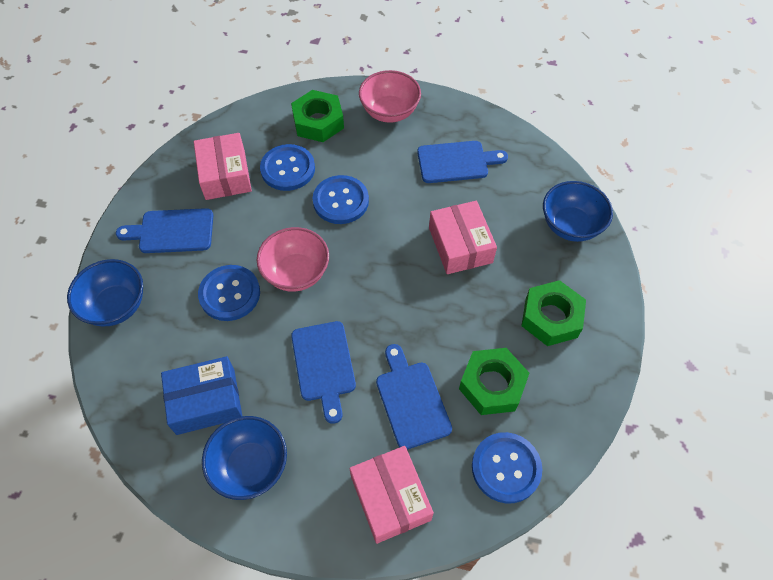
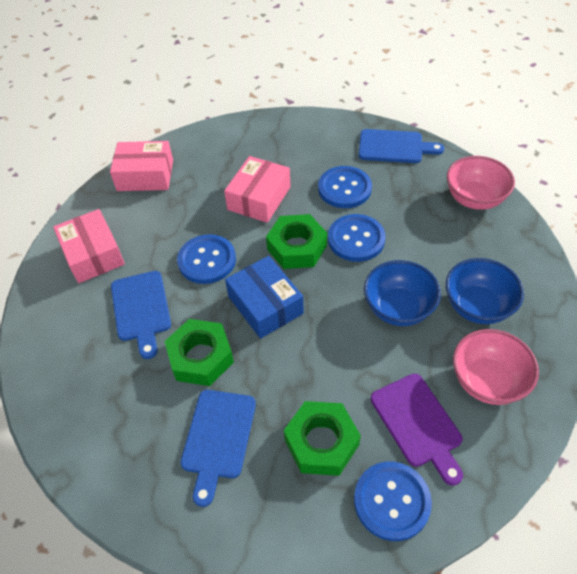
blue bowl: 3 -> 2
blue cutting board: 4 -> 3
purple cutting board: 0 -> 1

